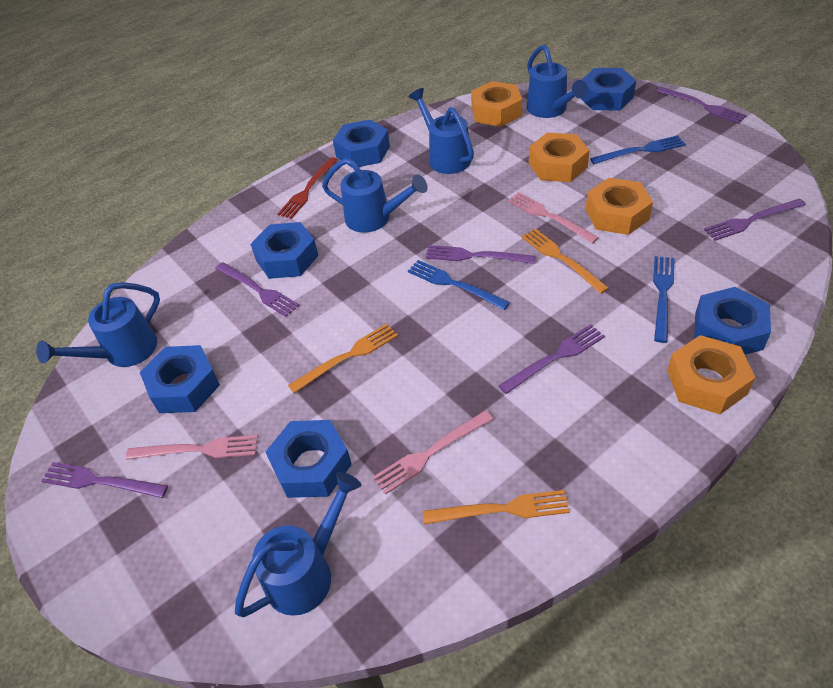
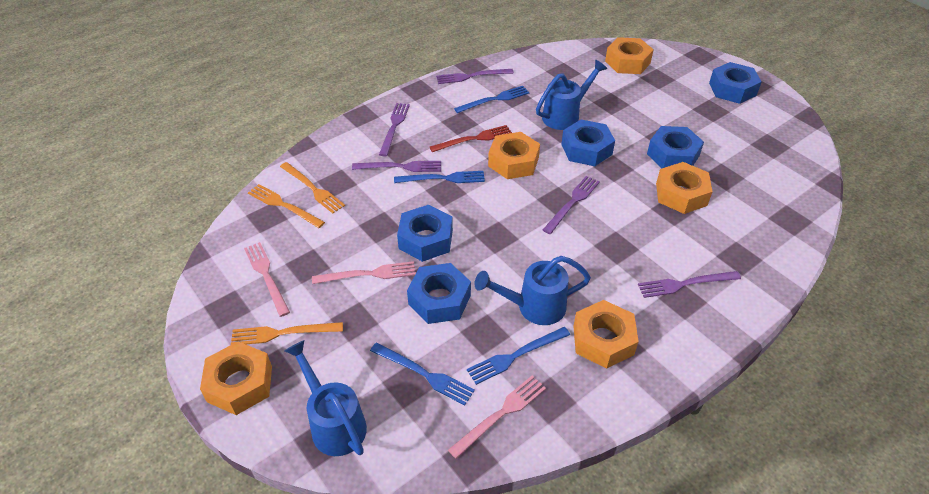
blue fork: 3 -> 4
blue nut: 6 -> 5
blue watering can: 5 -> 3
orange nut: 4 -> 5
purple fork: 6 -> 5

